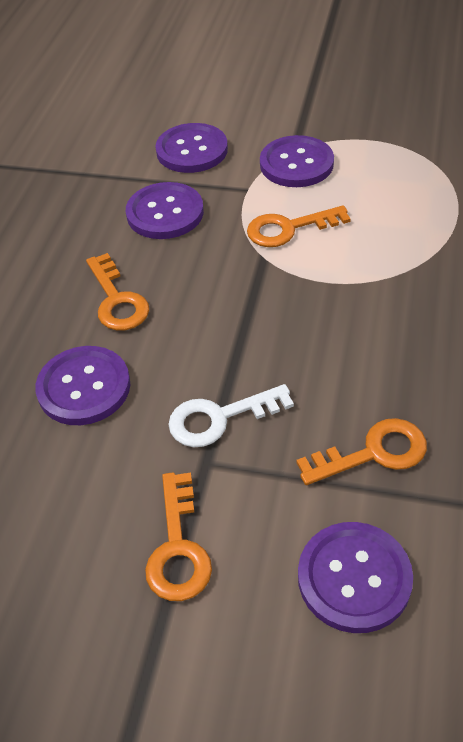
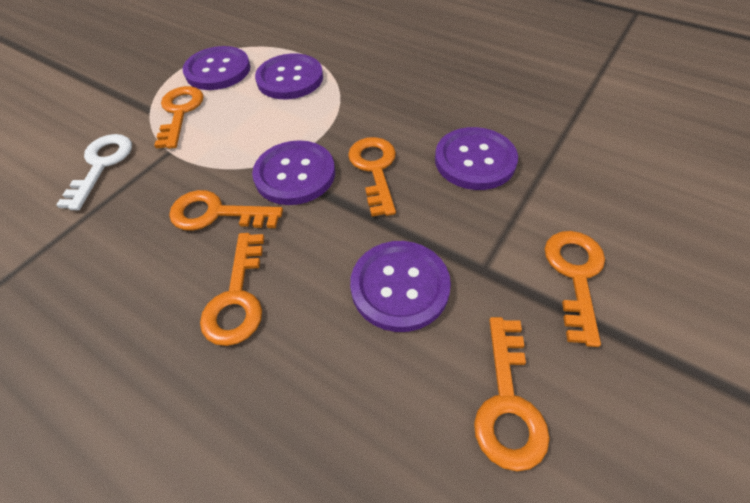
orange key: 4 -> 6

